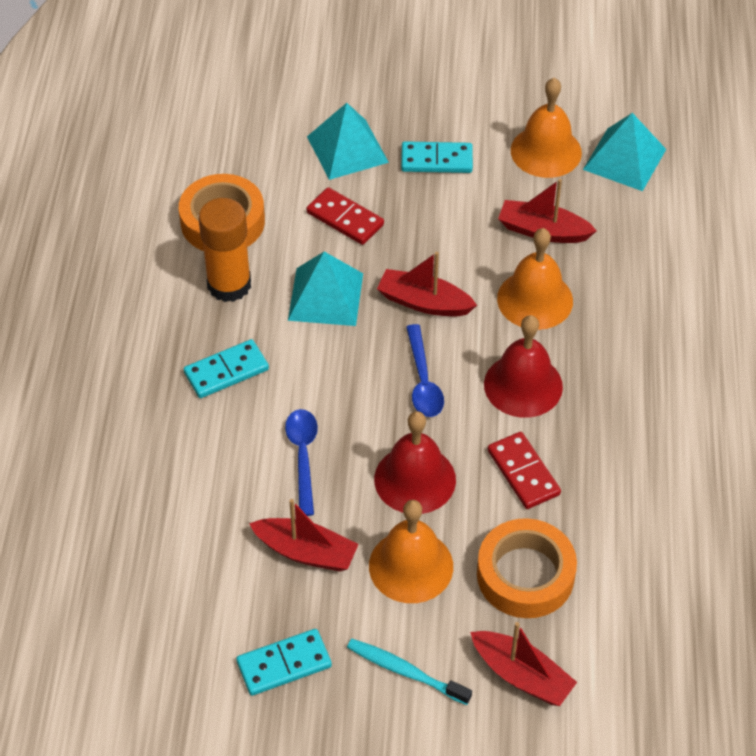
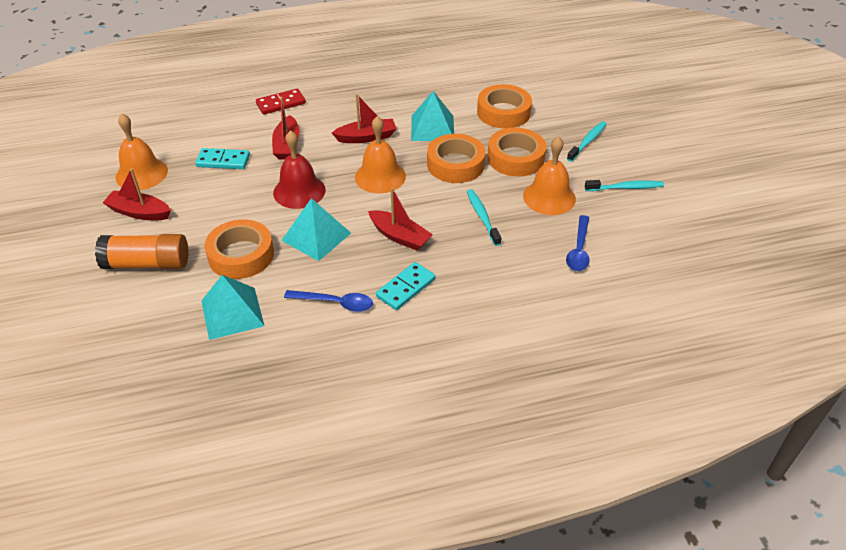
orange tape: 2 -> 4
red bell: 2 -> 1
red domino: 2 -> 1
turquoise domino: 3 -> 2
turquoise toothbrush: 1 -> 3

